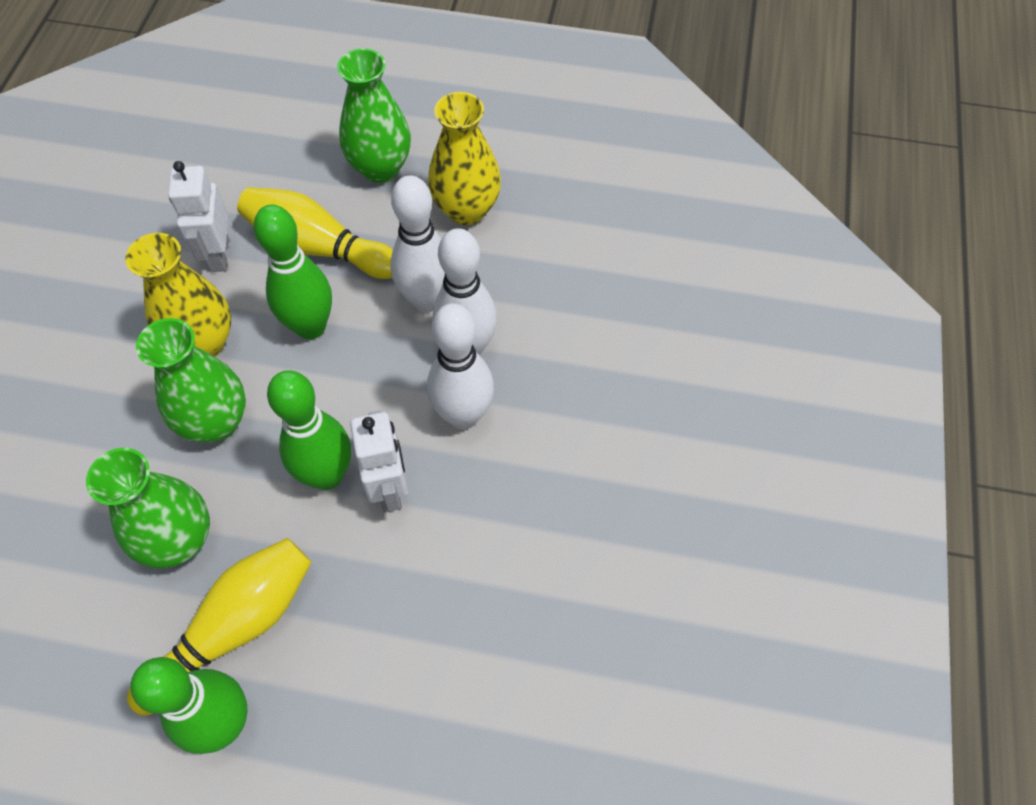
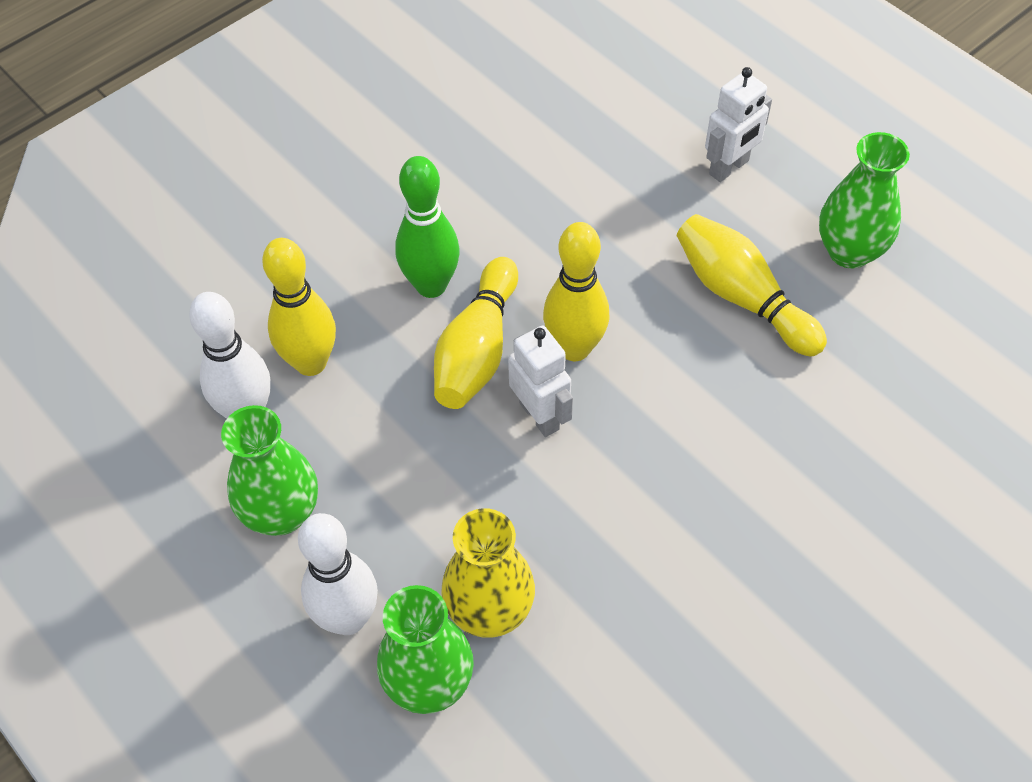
green bowling pin: 3 -> 1
white bowling pin: 3 -> 2
yellow bowling pin: 2 -> 4
yellow vase: 2 -> 1

